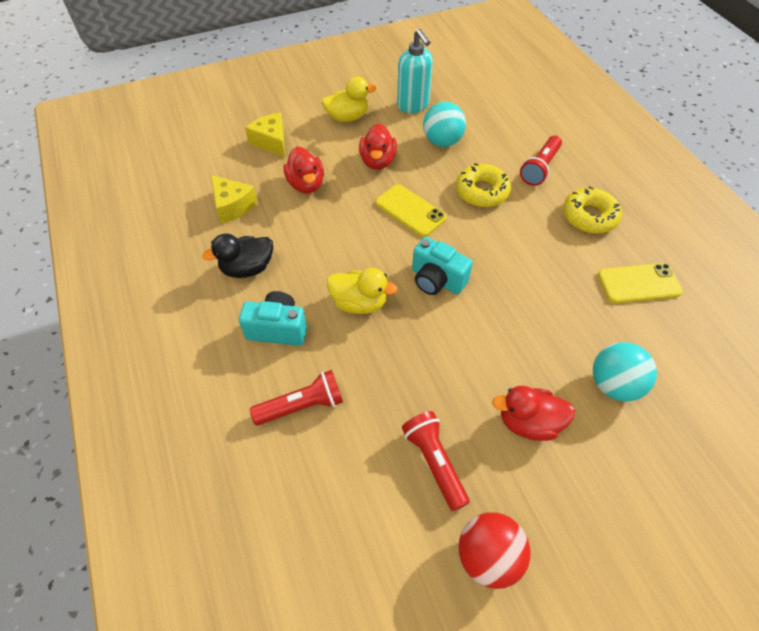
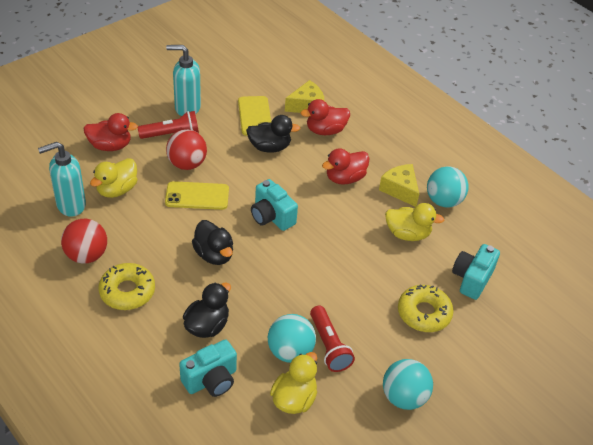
black duck: 1 -> 3
red ball: 1 -> 2
red flashlight: 3 -> 2
turquoise ball: 2 -> 3
turquoise camera: 2 -> 3
turquoise soap dispenser: 1 -> 2
yellow duck: 2 -> 3

